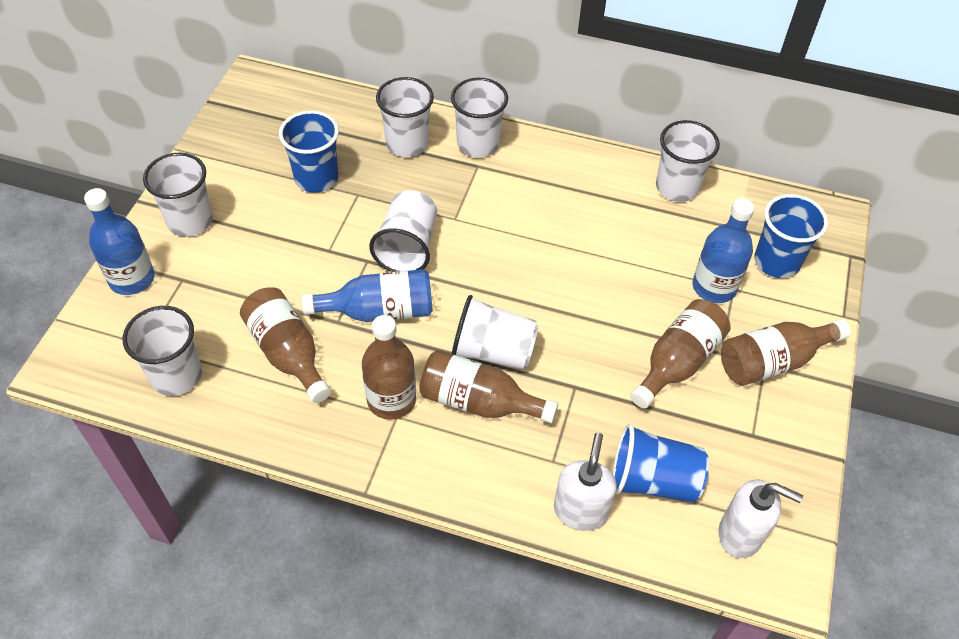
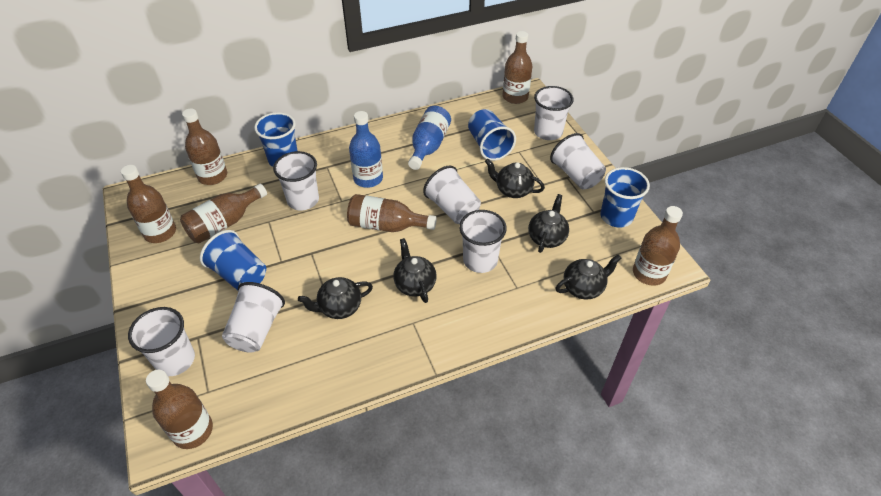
black teapot: 0 -> 5
blue bottle: 3 -> 2
blue cup: 3 -> 4
brown bottle: 5 -> 7
white soap dispenser: 2 -> 0

